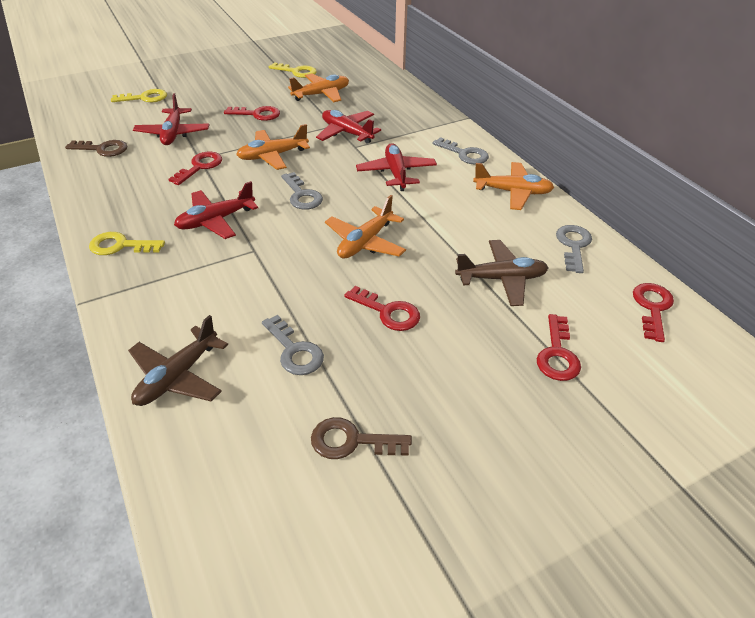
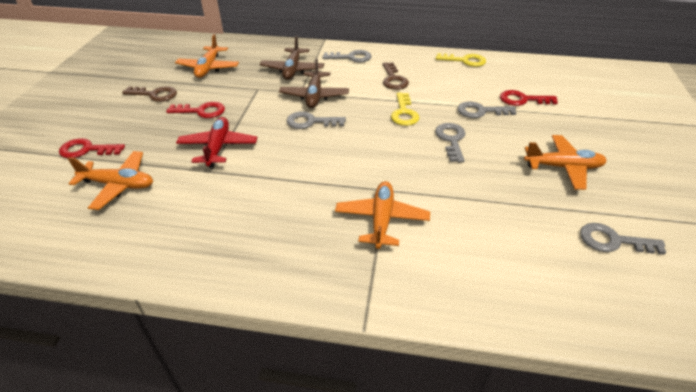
grey key: 4 -> 5
red key: 5 -> 3
red plane: 4 -> 1
yellow key: 3 -> 2

